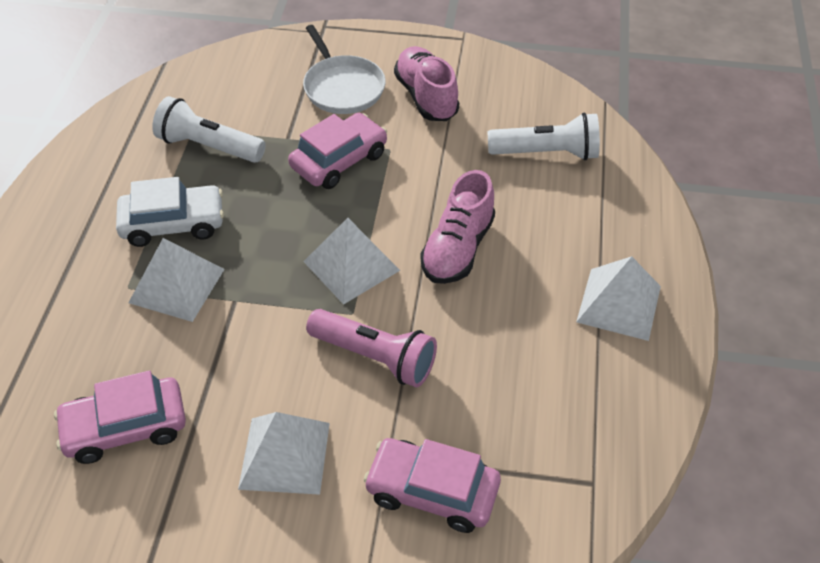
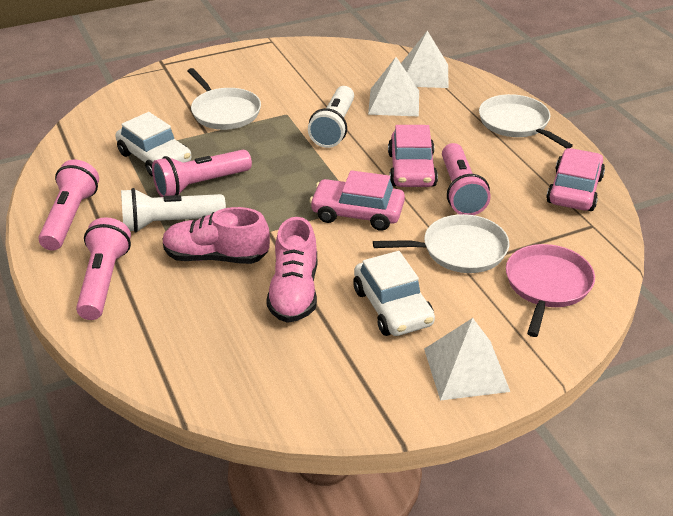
pink flashlight: 1 -> 4
pink pan: 0 -> 1
white car: 1 -> 2
white pan: 1 -> 3
white pyramid: 4 -> 3

